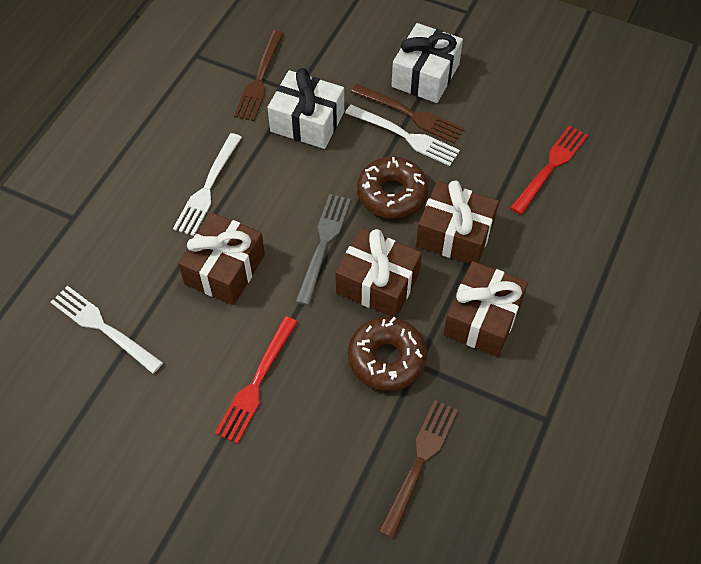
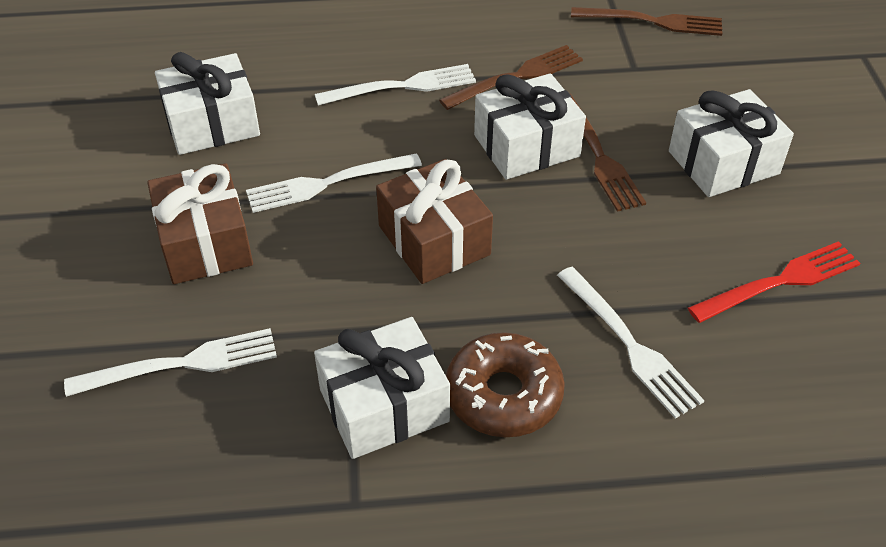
brown donut: 2 -> 1
brown gift: 4 -> 2
grey fork: 1 -> 0
red fork: 2 -> 1
white fork: 3 -> 4
white gift: 2 -> 4

